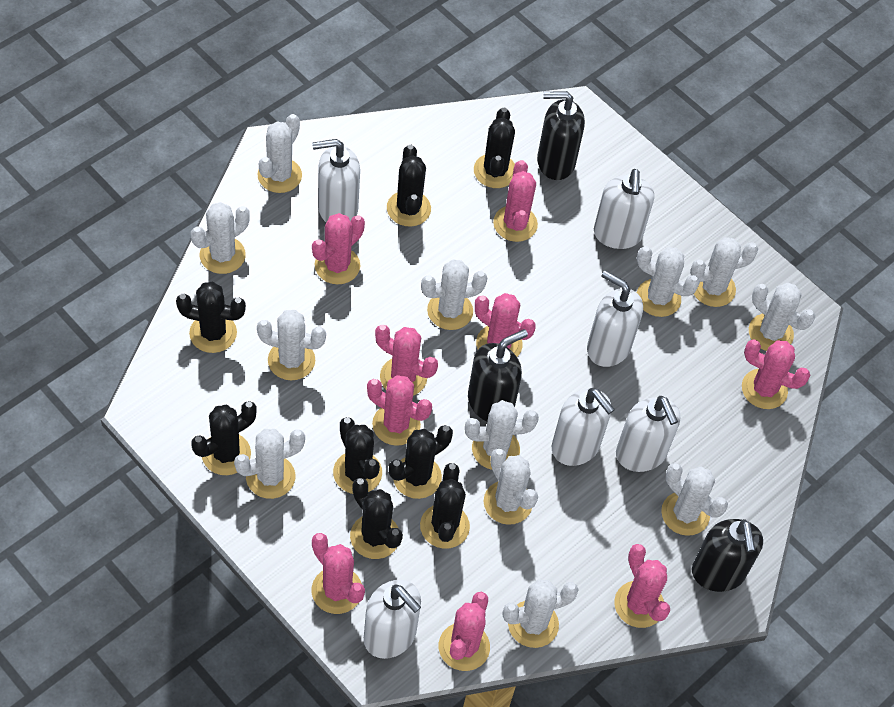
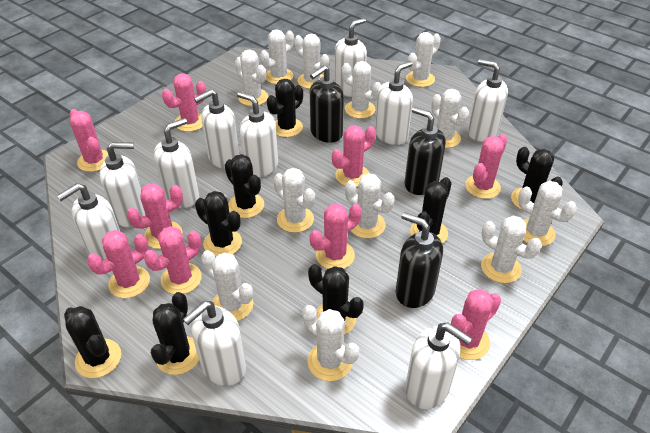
white soap dispenser: 6 -> 10

